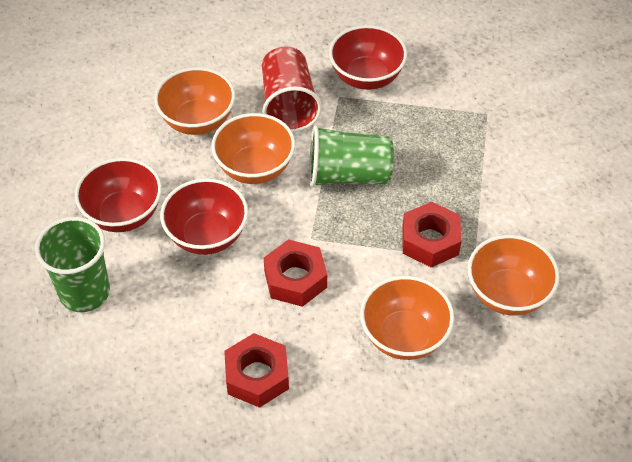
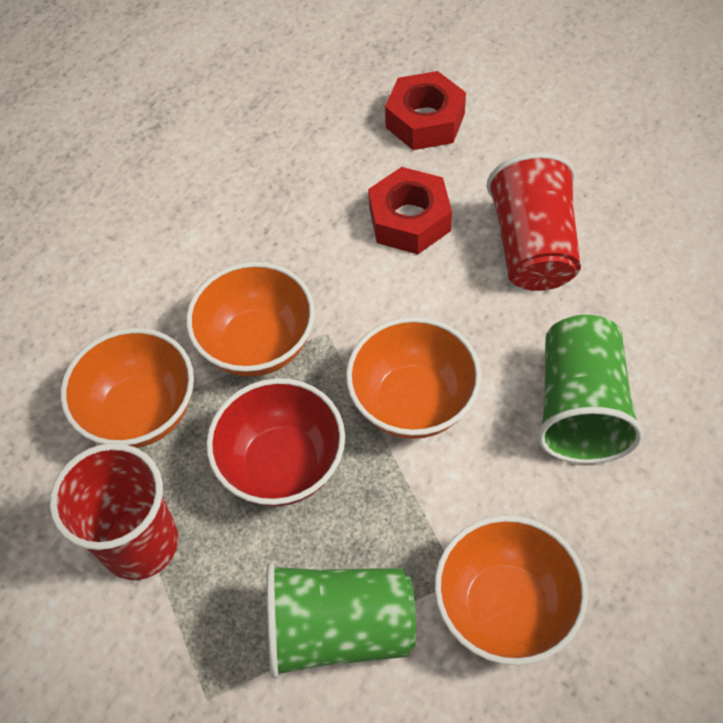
red bowl: 3 -> 1
red cup: 1 -> 2
red nut: 3 -> 2

